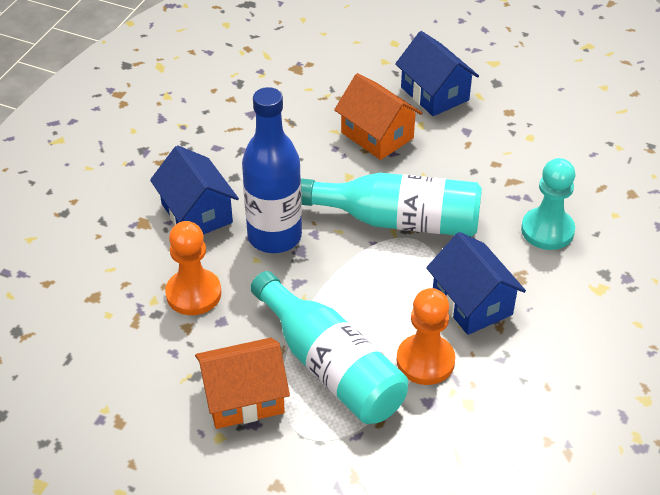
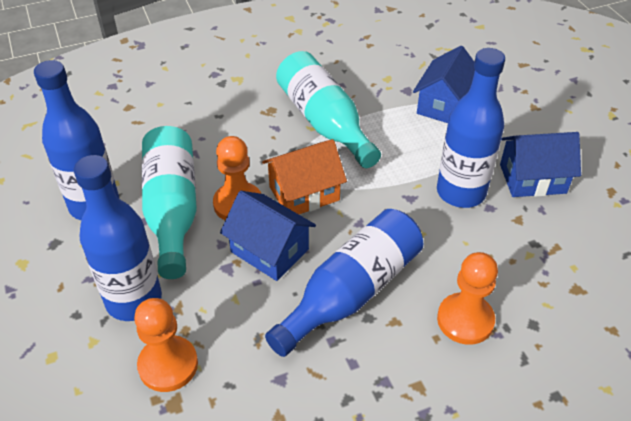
blue bottle: 1 -> 4
orange house: 2 -> 1
orange pawn: 2 -> 3
turquoise pawn: 1 -> 0

